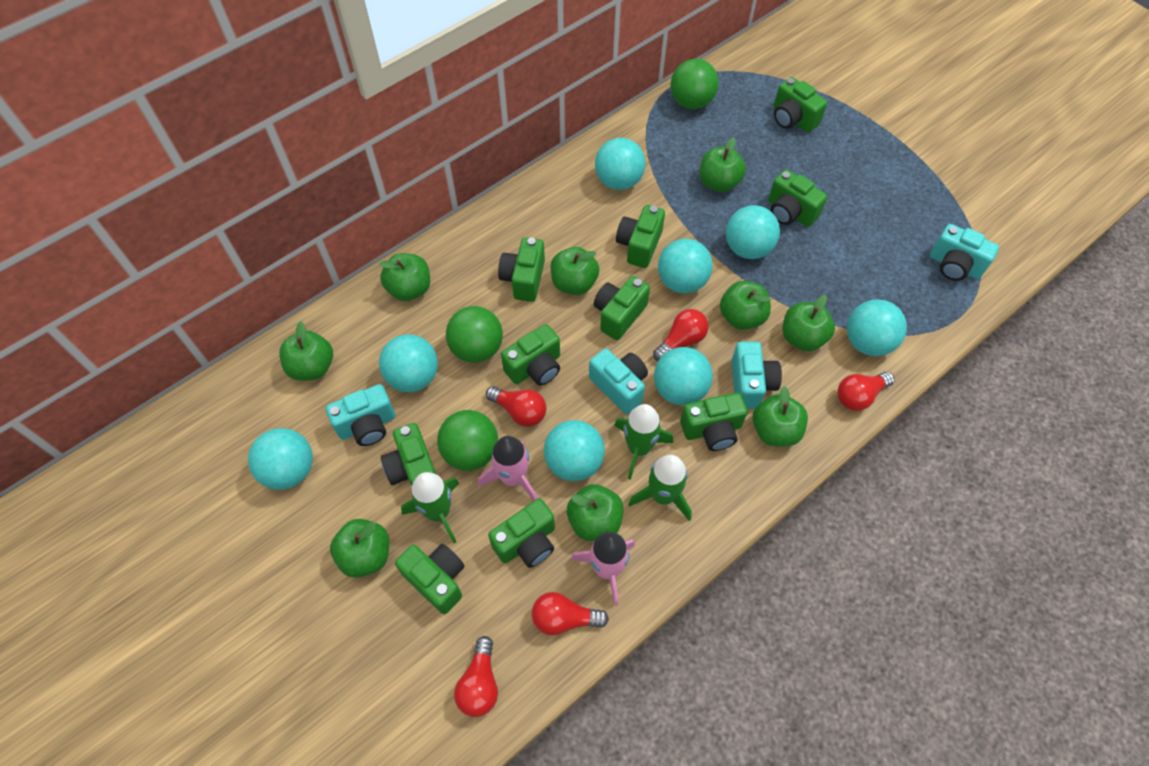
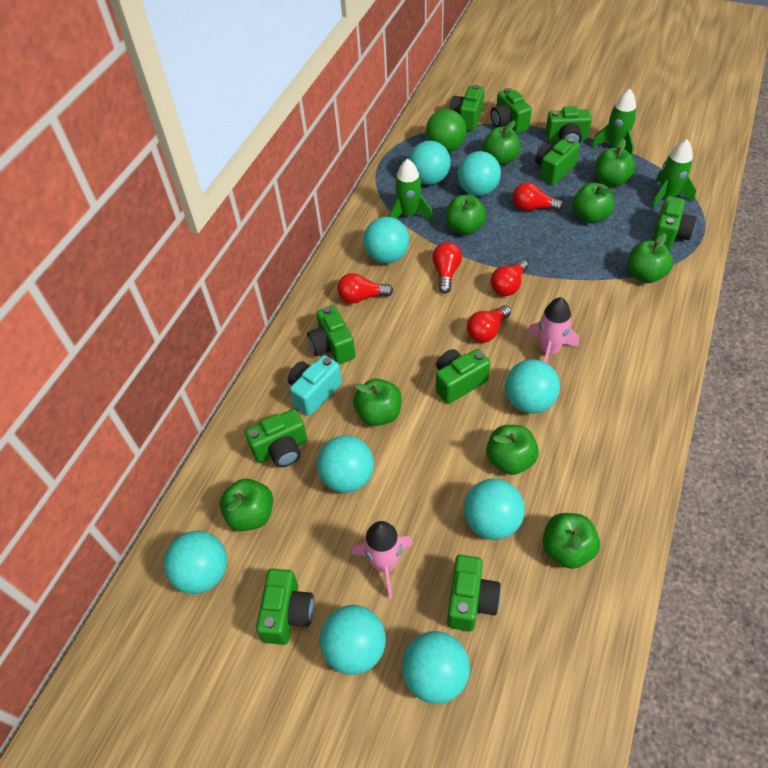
green ball: 3 -> 1
turquoise ball: 8 -> 9
turquoise camera: 4 -> 1

